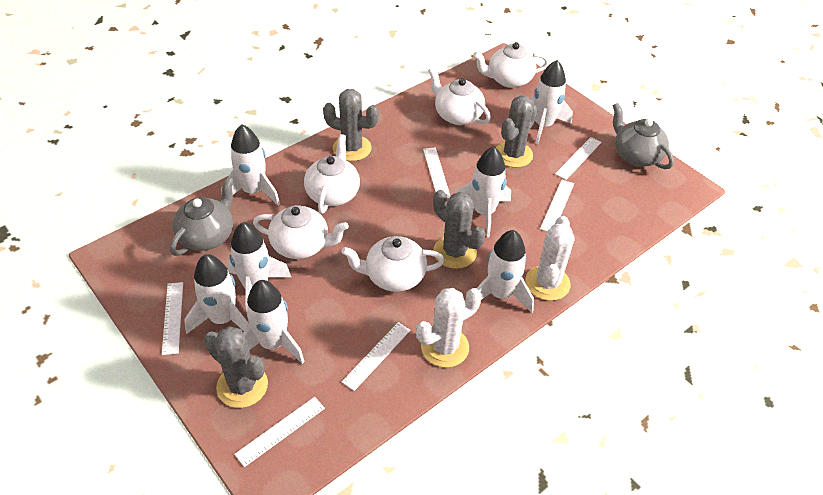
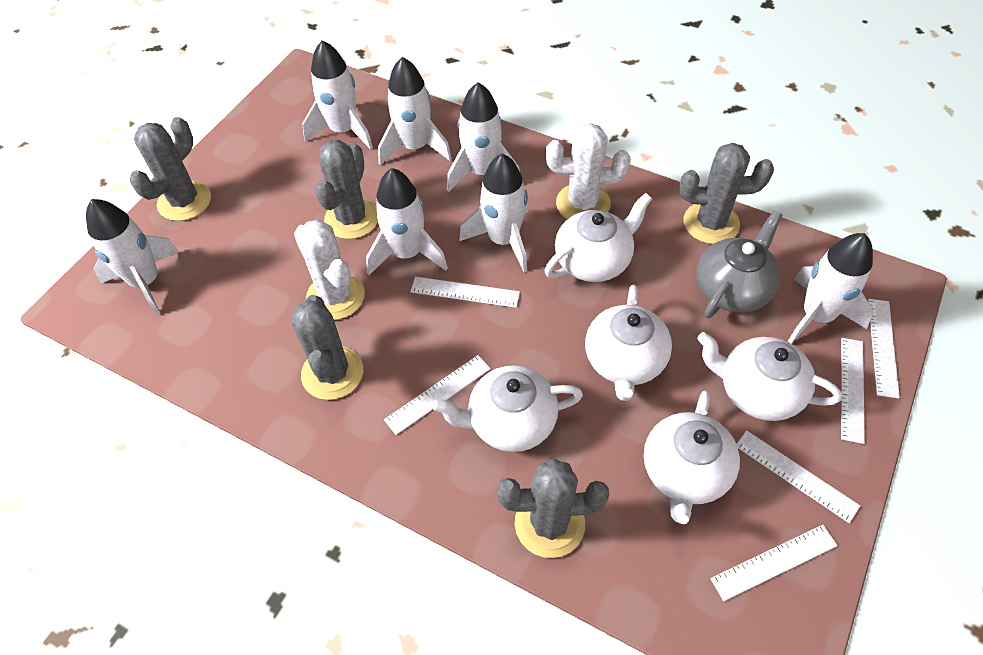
grey cactus: 4 -> 5
grey teapot: 2 -> 1

